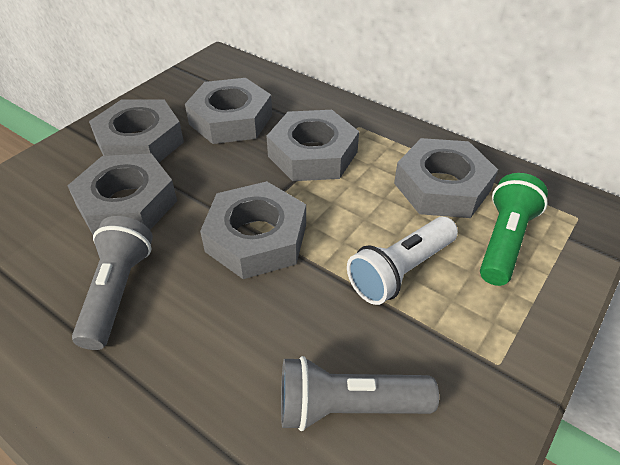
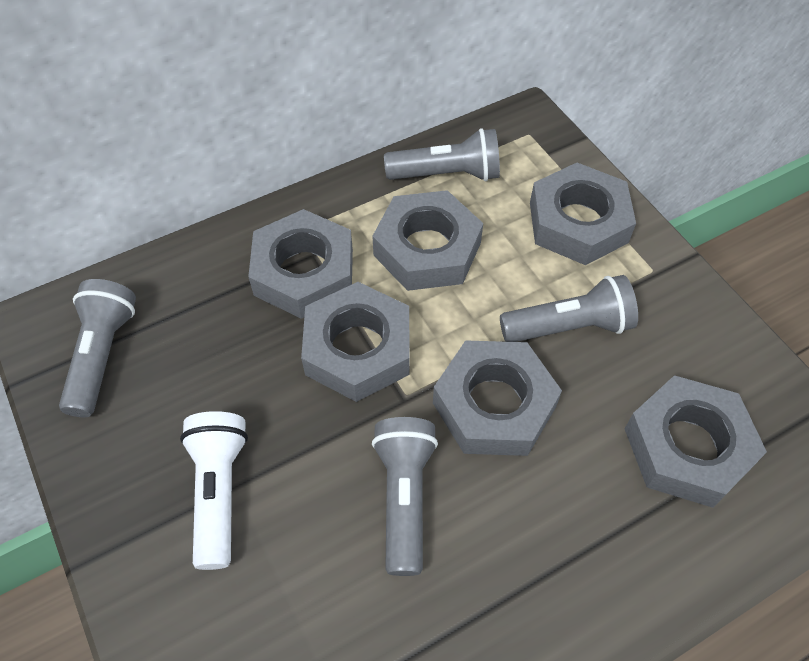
green flashlight: 1 -> 0
grey flashlight: 2 -> 4

